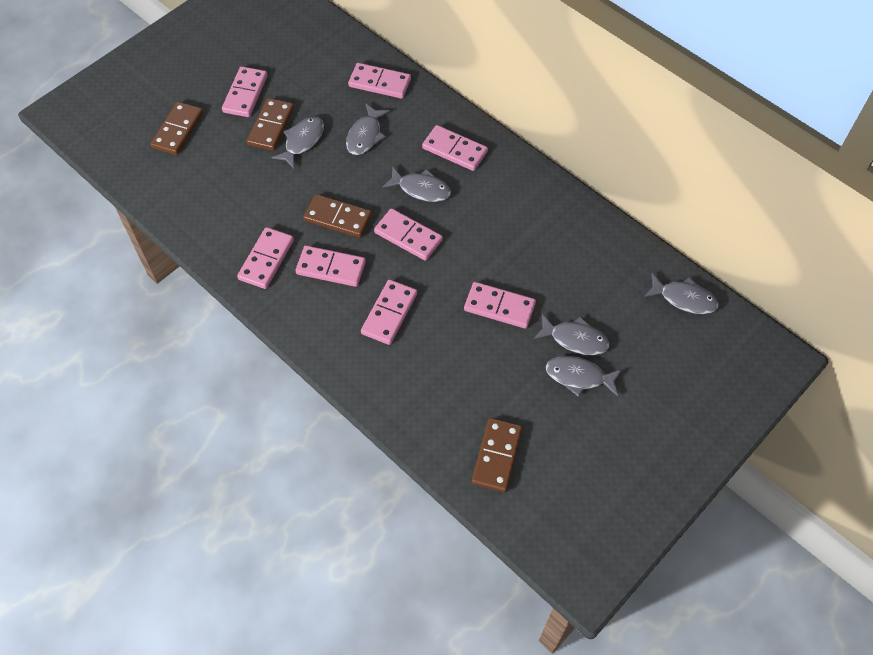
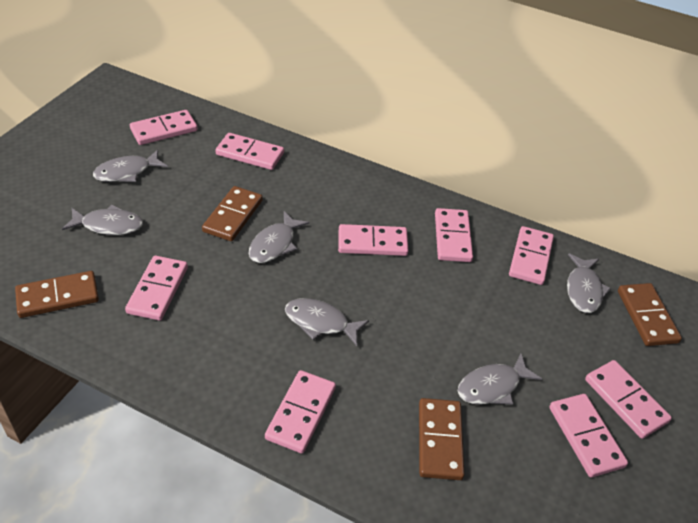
pink domino: 8 -> 9

